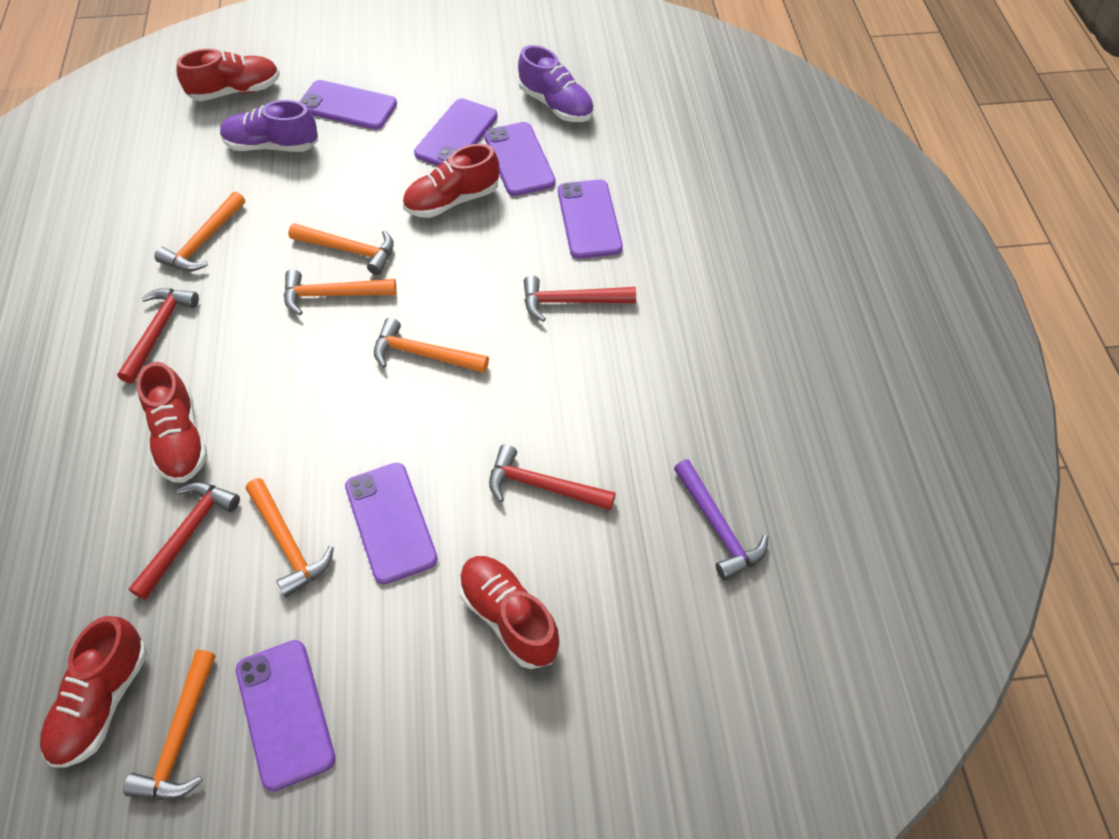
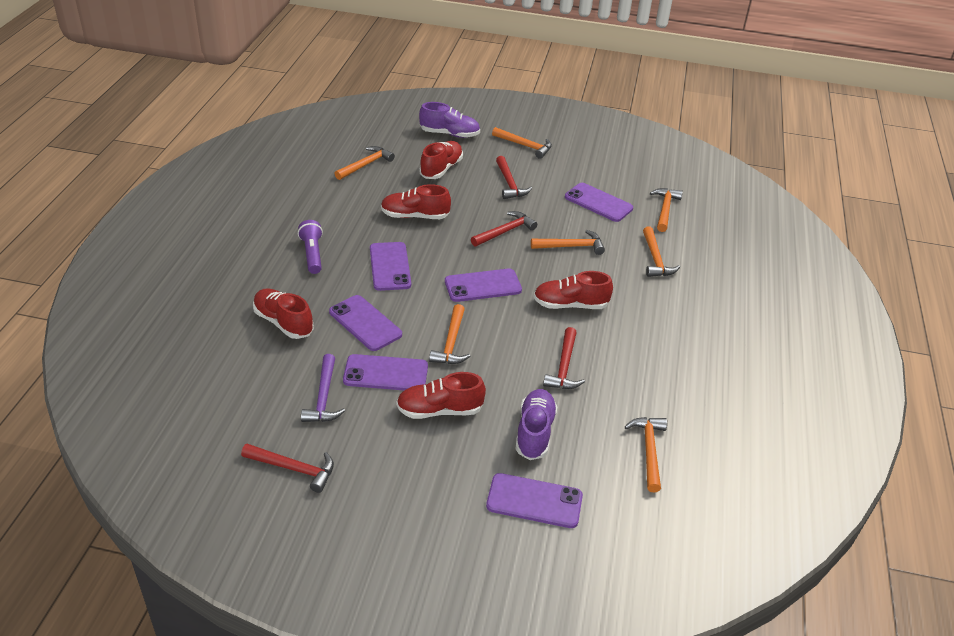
orange hammer: 6 -> 7
purple flashlight: 0 -> 1

